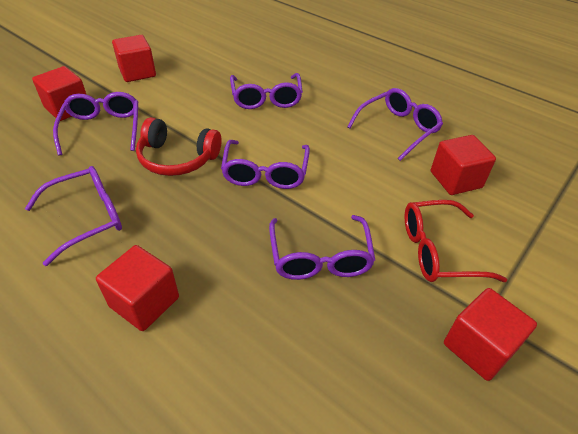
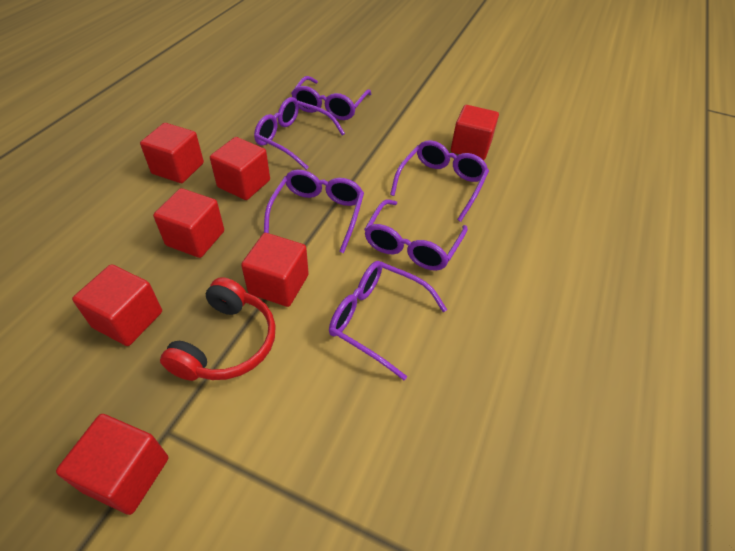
red cube: 5 -> 7
red glasses: 1 -> 0

